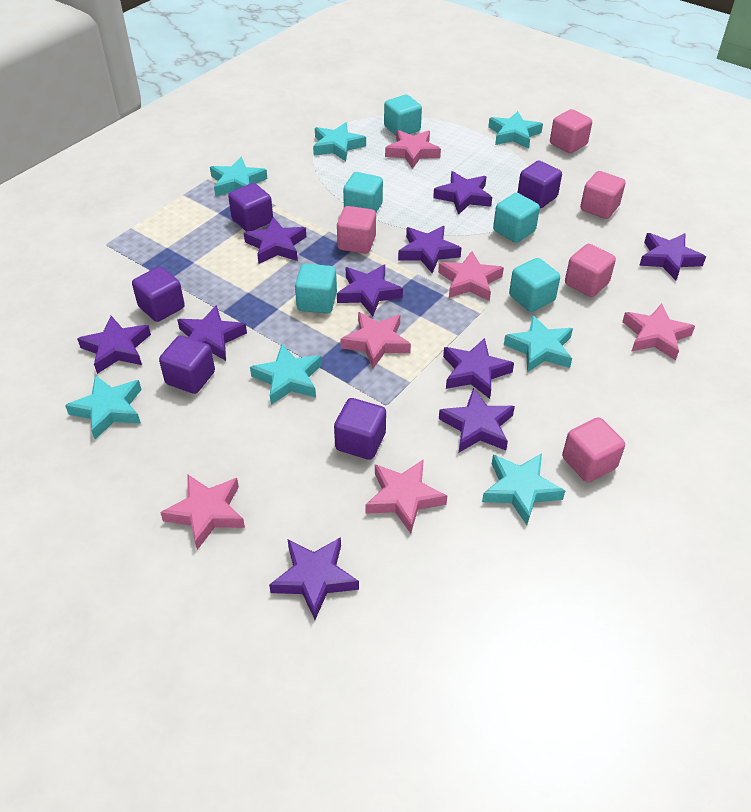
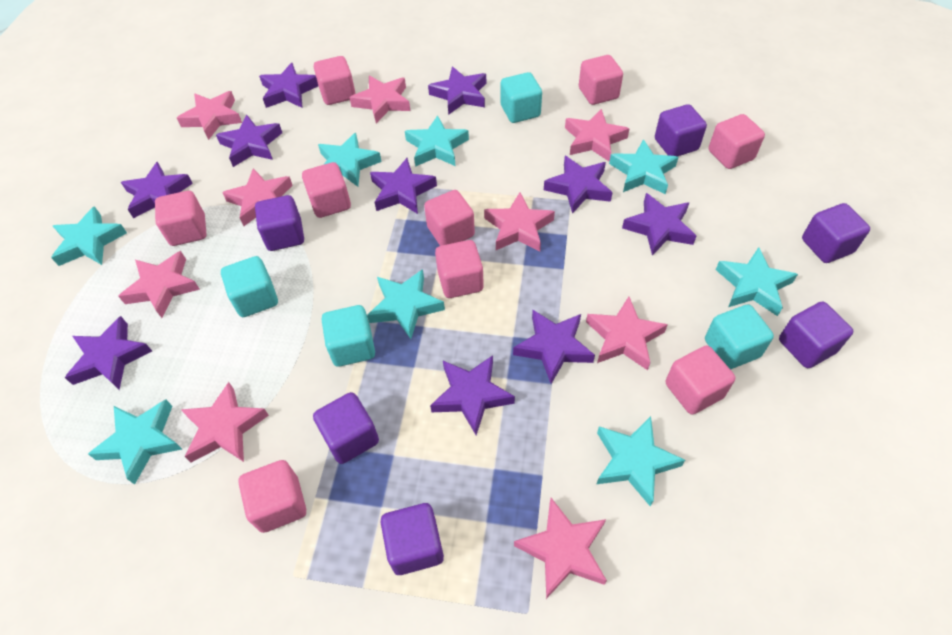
pink cube: 5 -> 9
pink star: 6 -> 9
purple cube: 5 -> 6
turquoise cube: 5 -> 4
turquoise star: 7 -> 8

